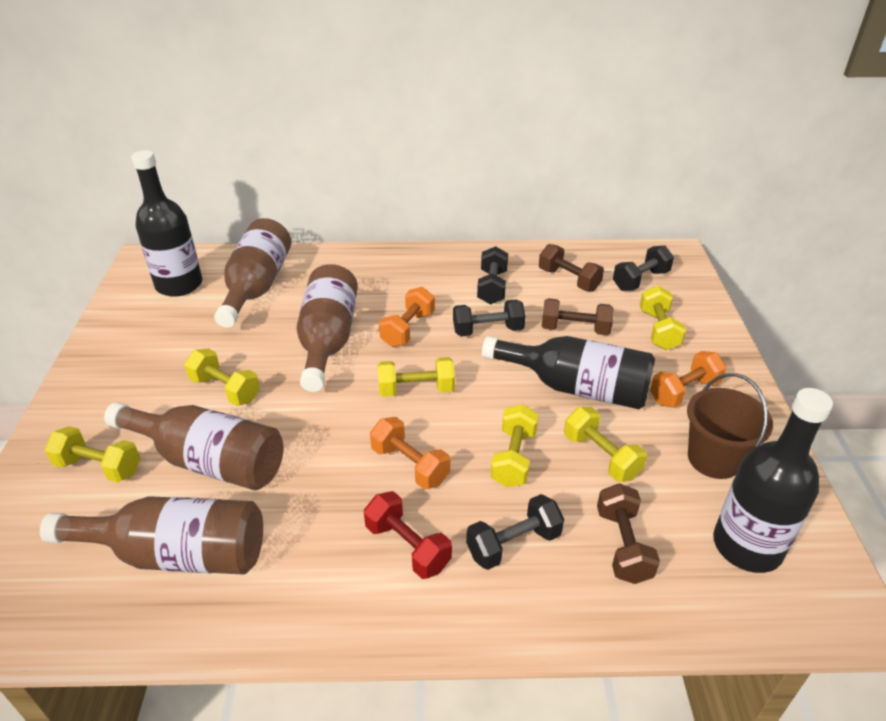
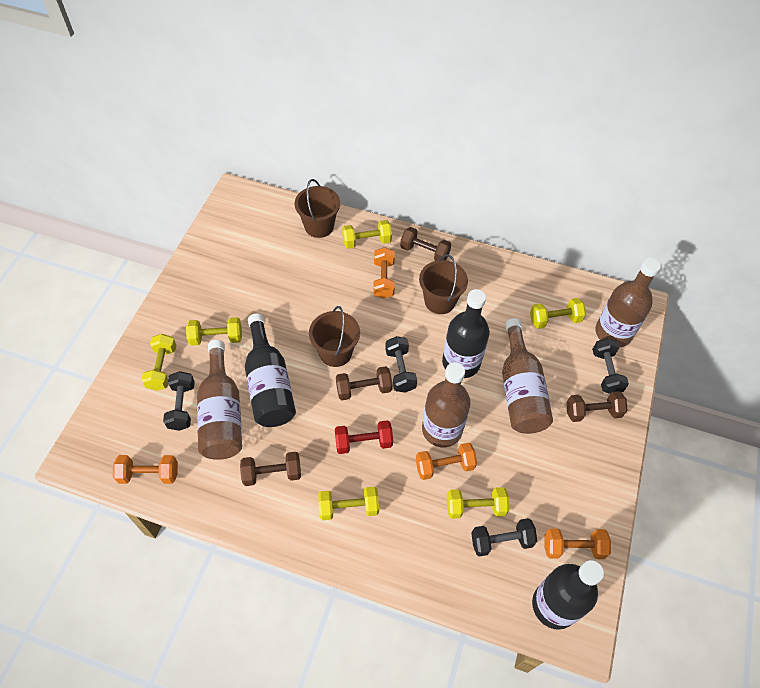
brown bucket: 1 -> 3
brown dumbbell: 3 -> 4
orange dumbbell: 3 -> 4

